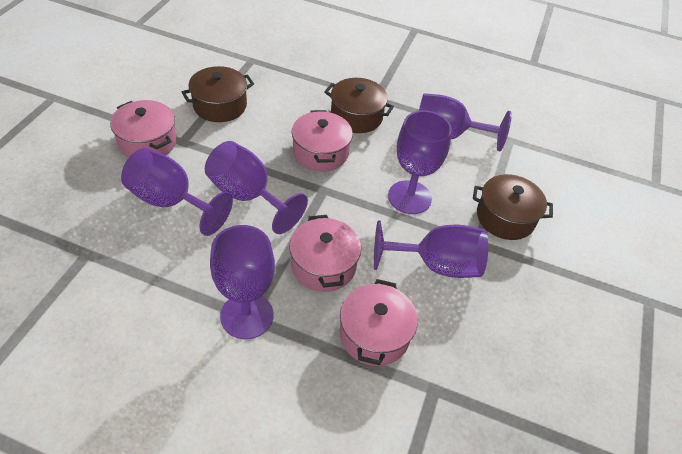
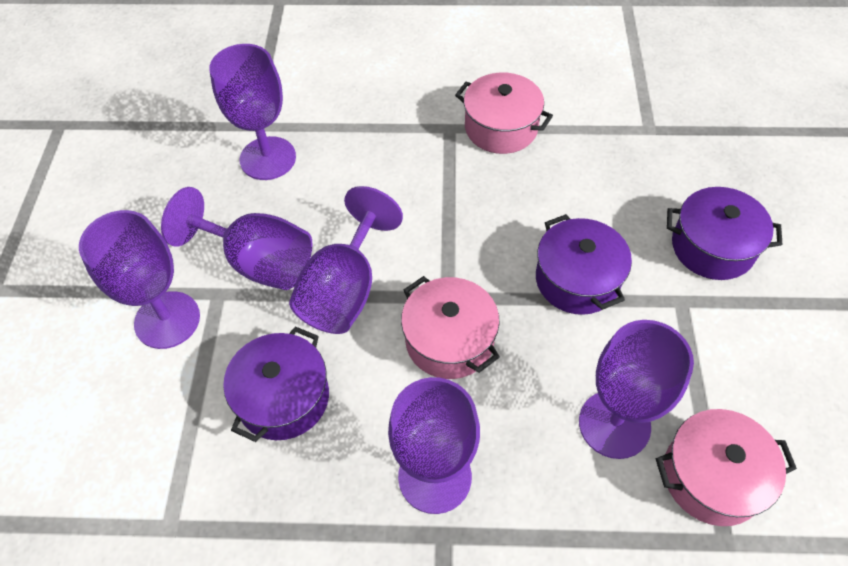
brown pot: 3 -> 0
pink pot: 4 -> 3
purple pot: 0 -> 3

